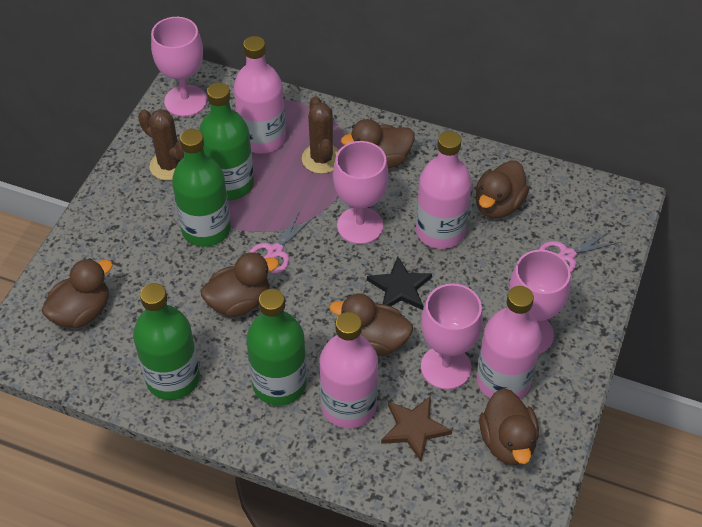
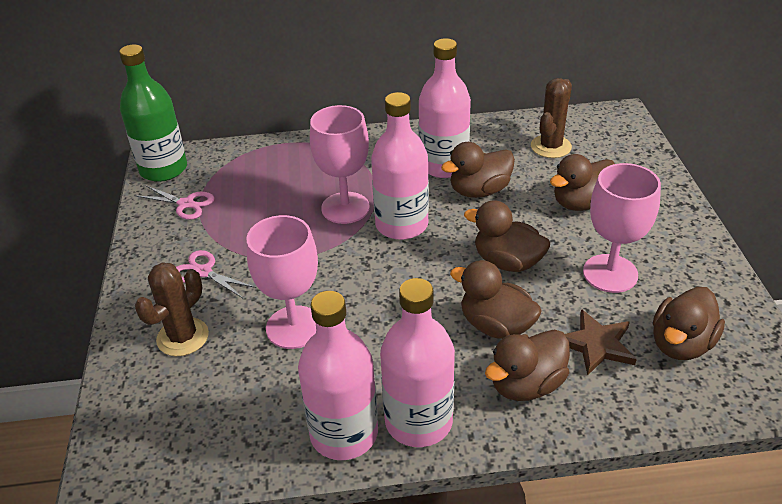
black star: 1 -> 0
green bottle: 4 -> 1
pink goblet: 4 -> 3

